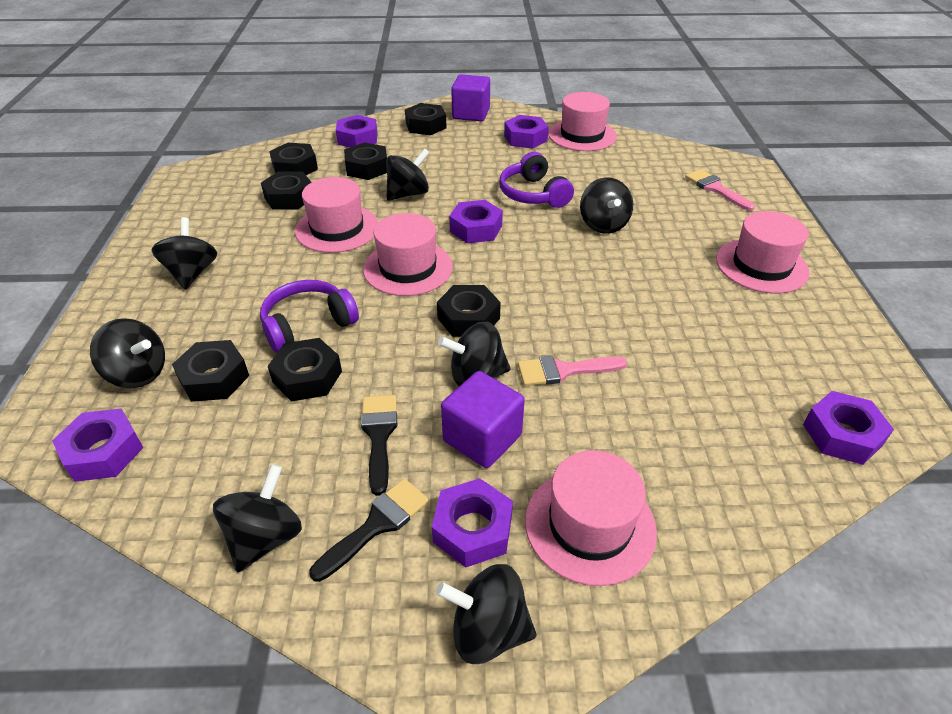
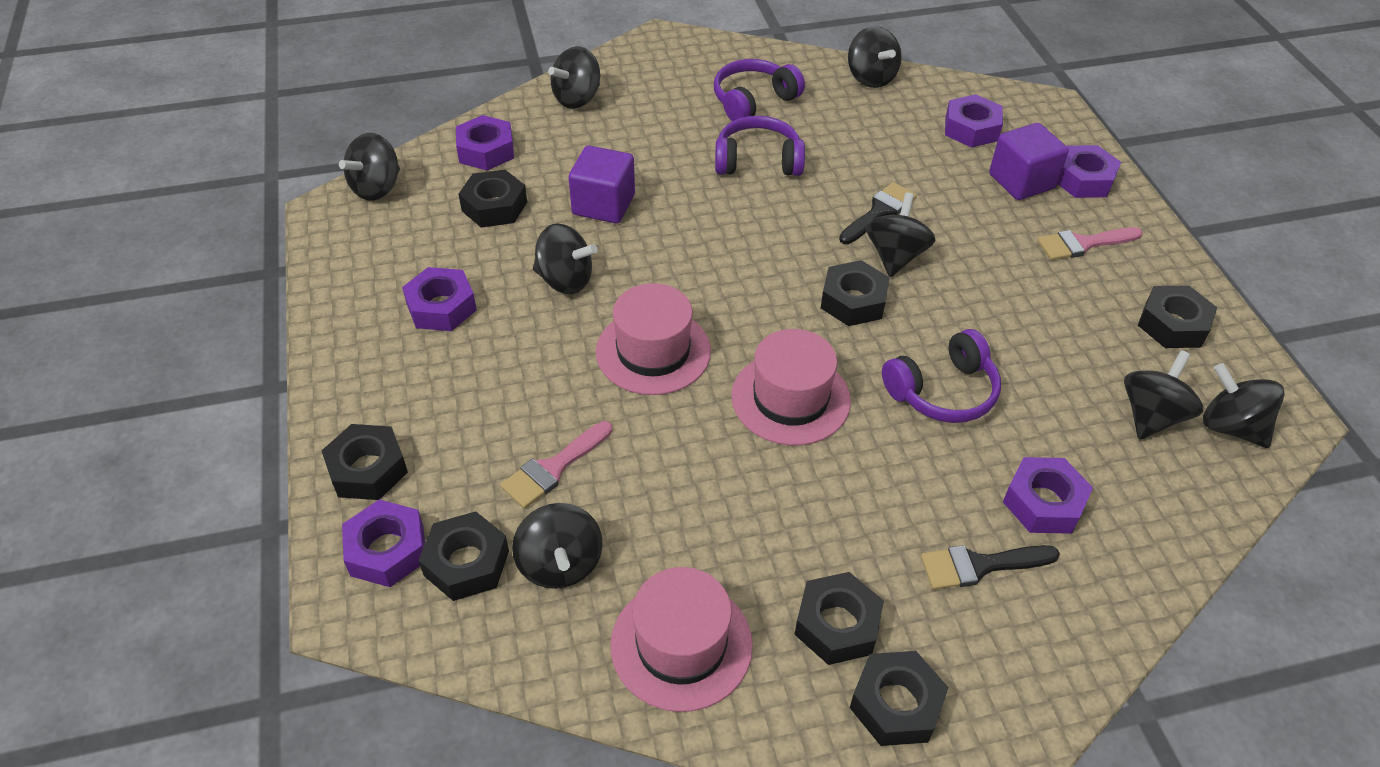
black spinning top: 7 -> 8
pink hat: 5 -> 3
purple headphones: 2 -> 3

